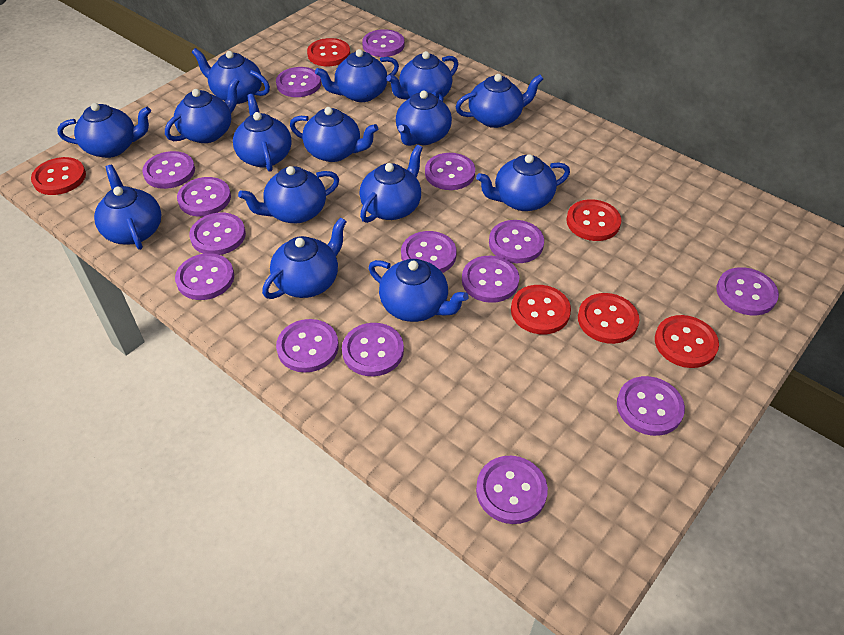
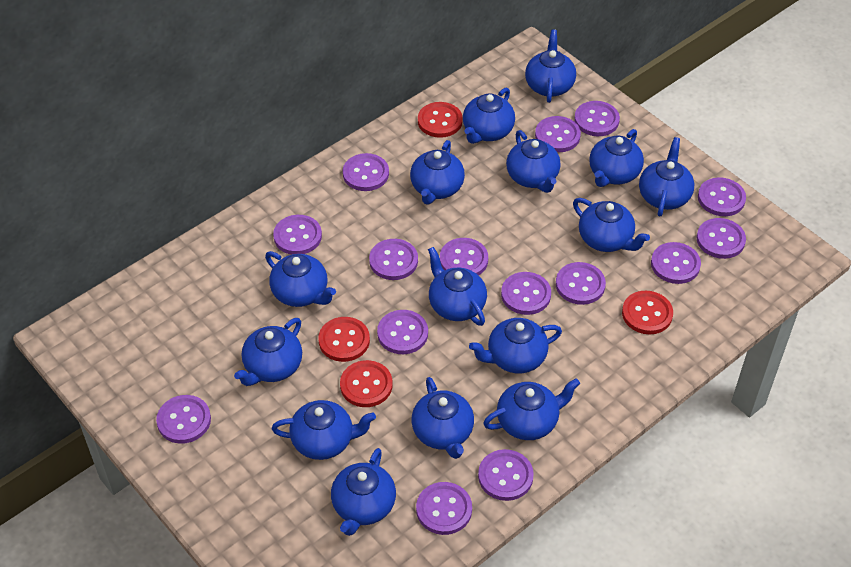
red button: 6 -> 4

